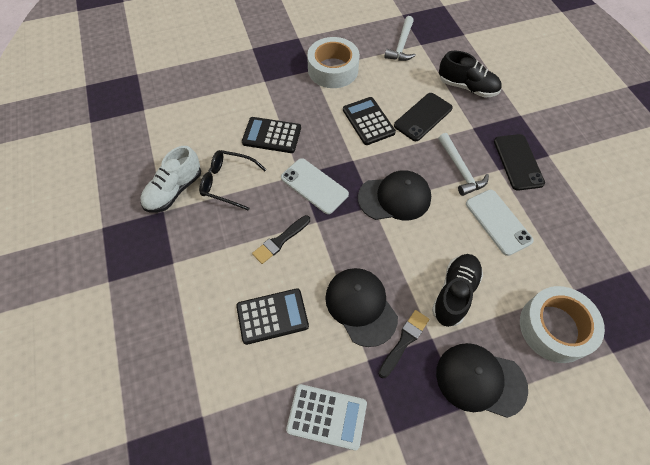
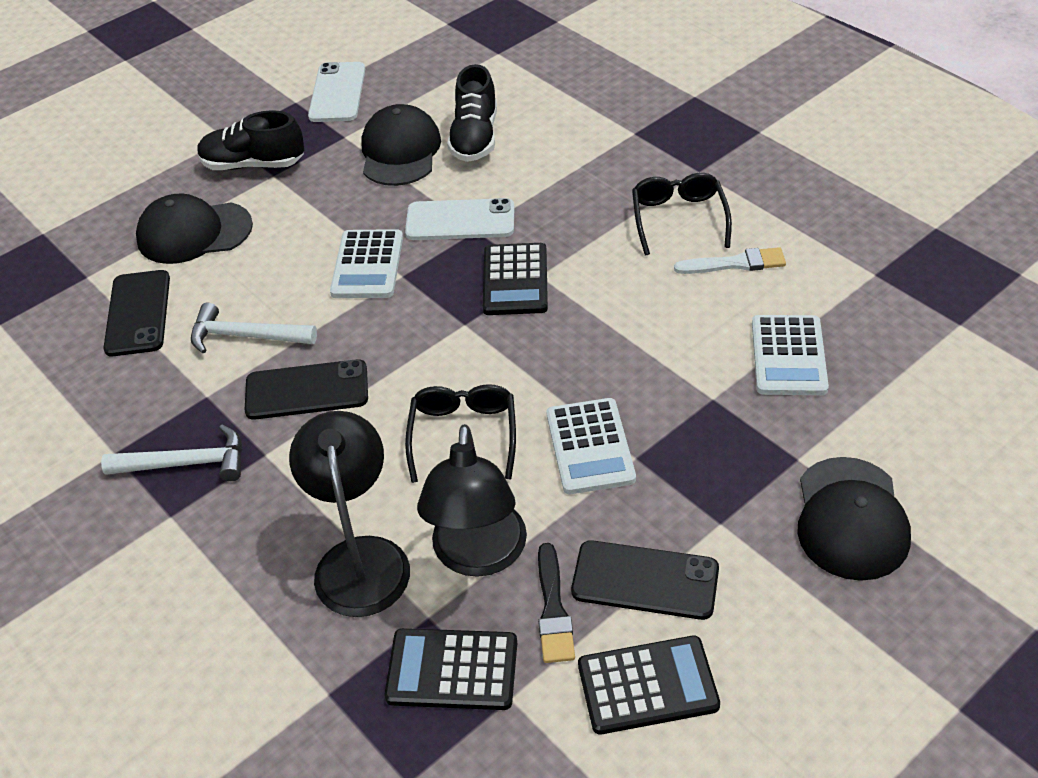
black brush: 2 -> 1
black glasses: 1 -> 2
black lamp: 0 -> 2
black phone: 2 -> 3
white brush: 0 -> 1
white calculator: 1 -> 3
white shoe: 1 -> 0
white tape: 2 -> 0

